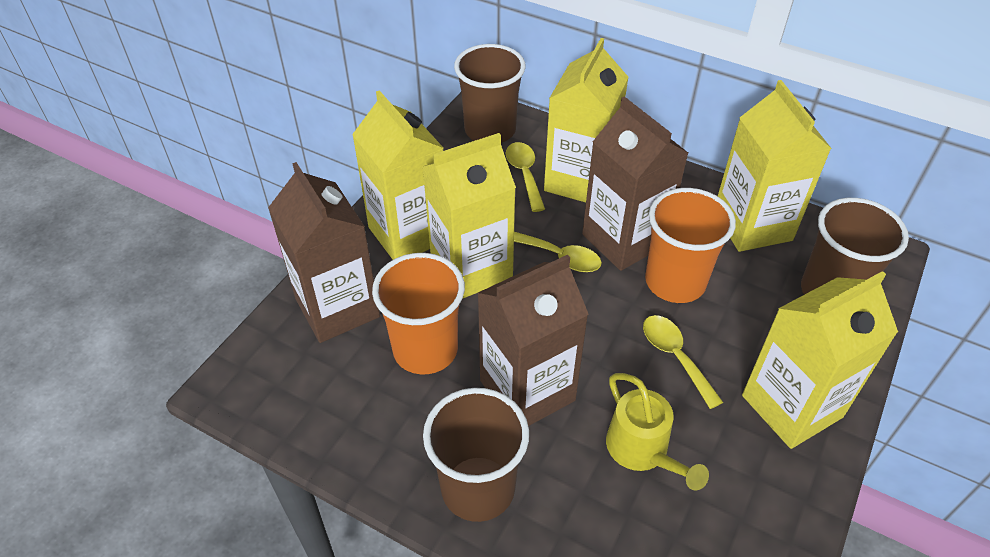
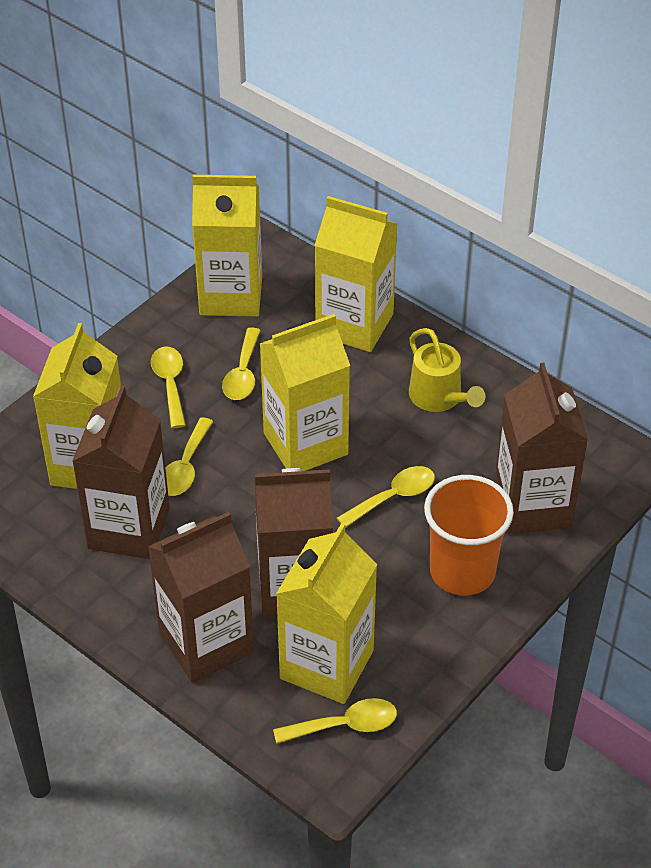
brown carton: 3 -> 4
brown cup: 3 -> 0
orange cup: 2 -> 1
yellow spoon: 3 -> 5

